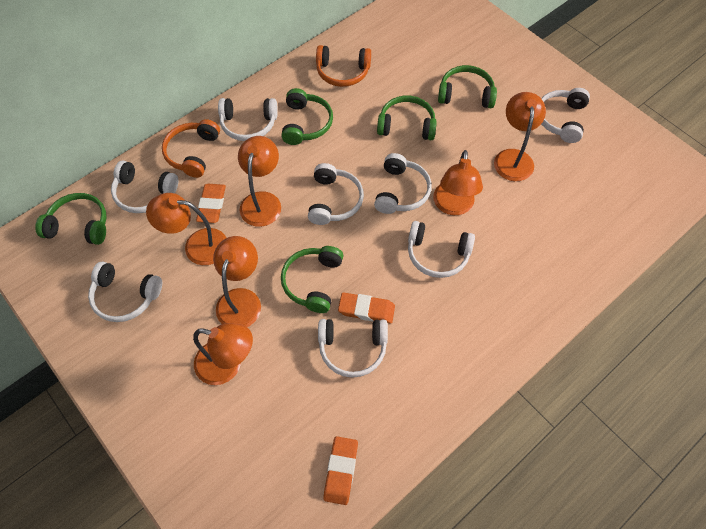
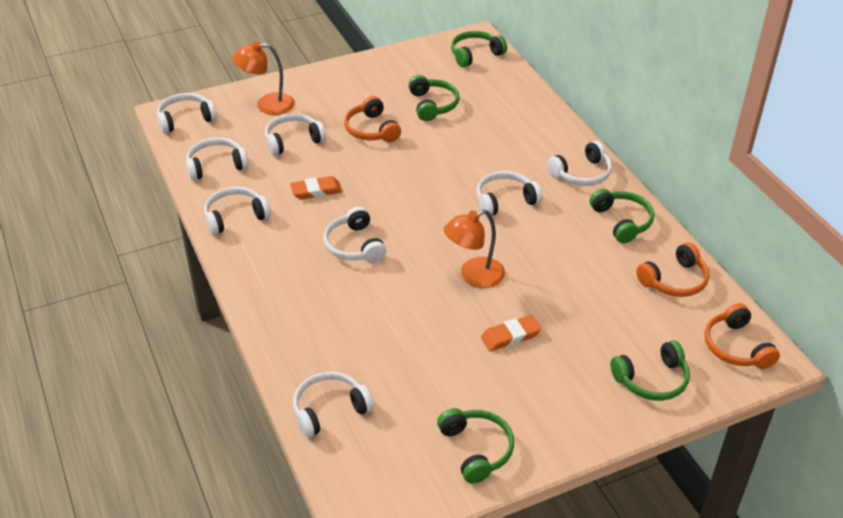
orange eraser: 3 -> 2
orange headphones: 2 -> 3
orange lamp: 6 -> 2

